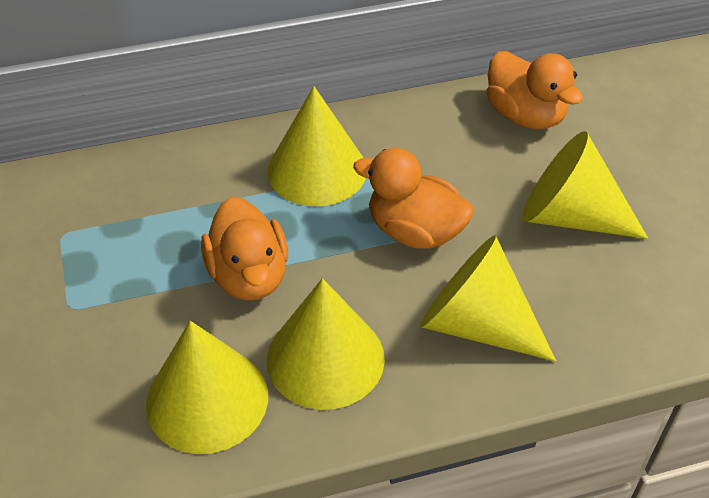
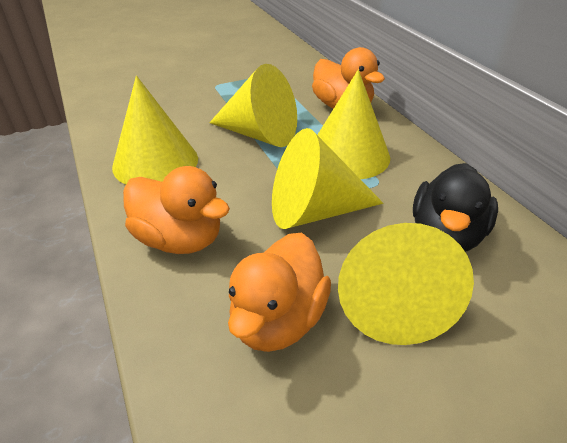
black duck: 0 -> 1

